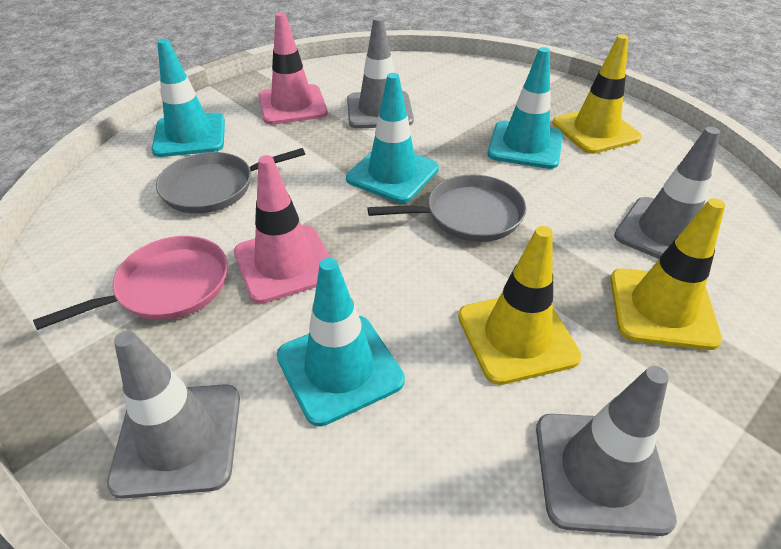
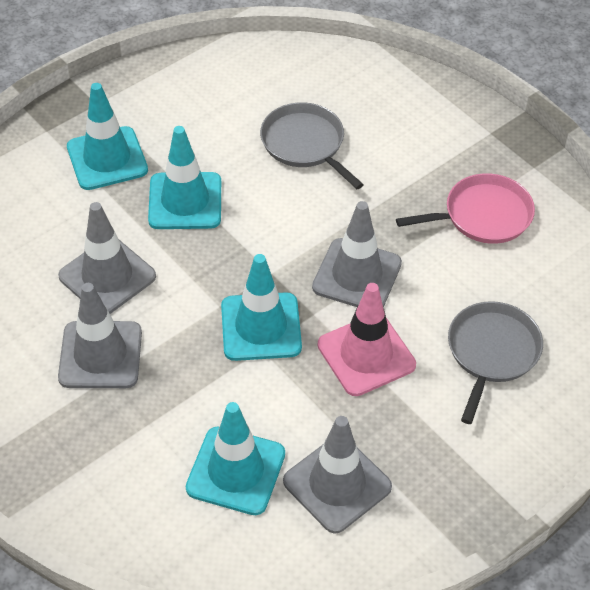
pink traffic cone: 2 -> 1
yellow traffic cone: 3 -> 0

